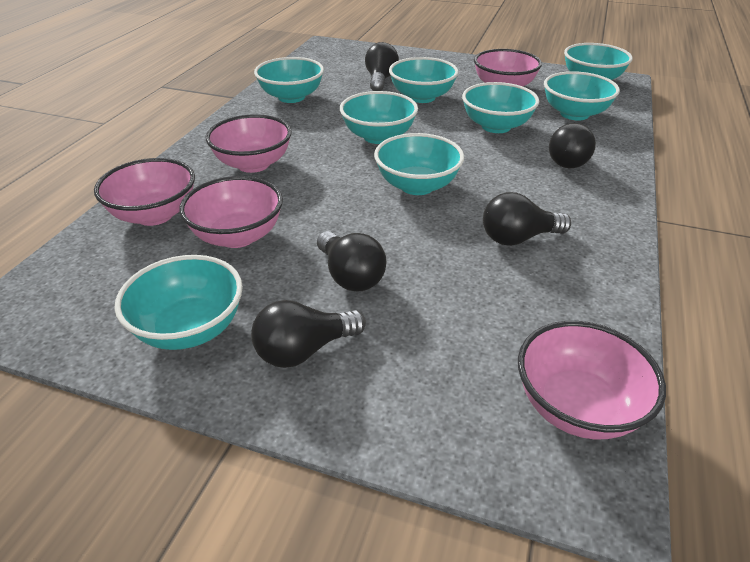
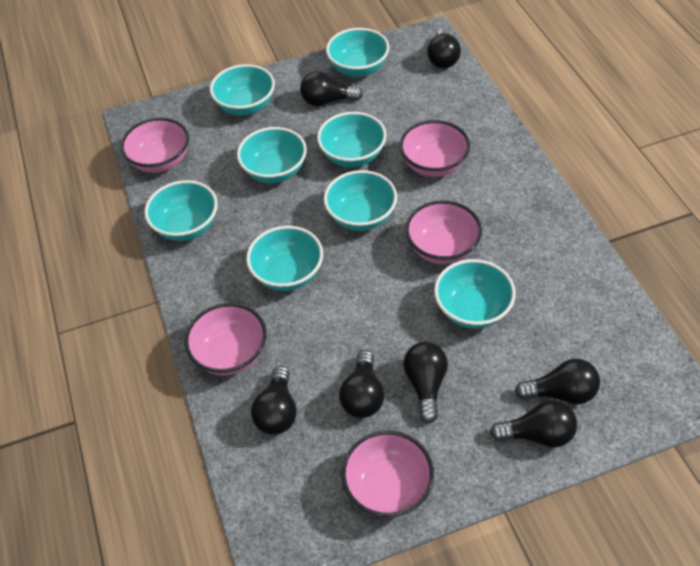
black light bulb: 5 -> 7

